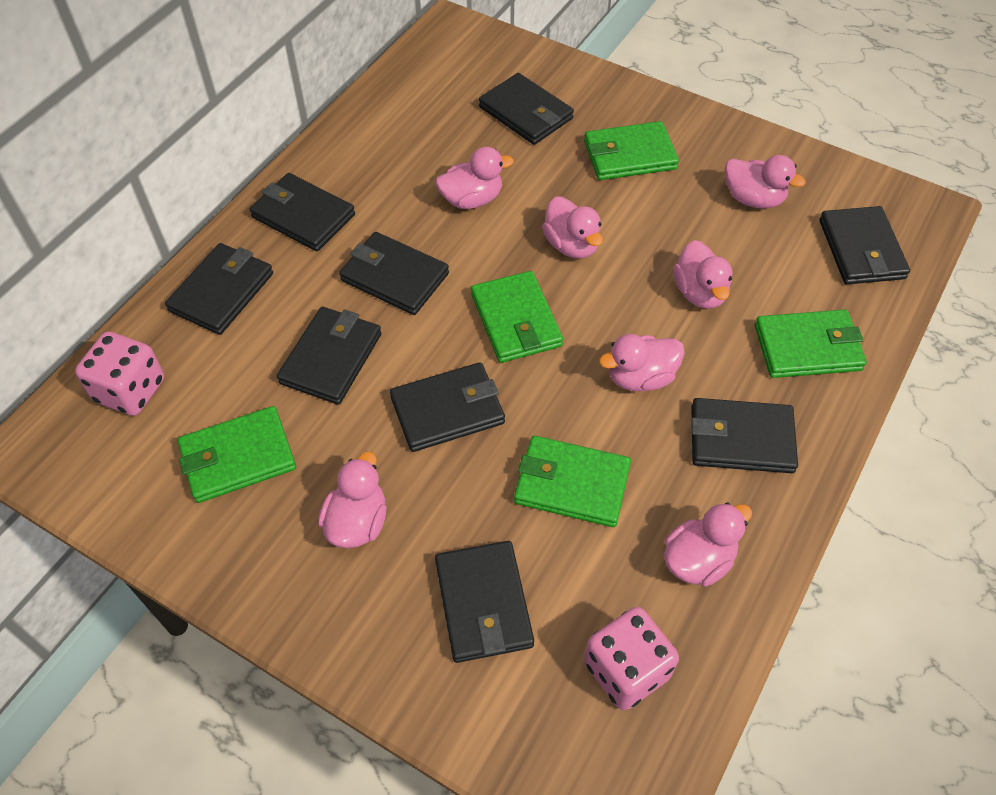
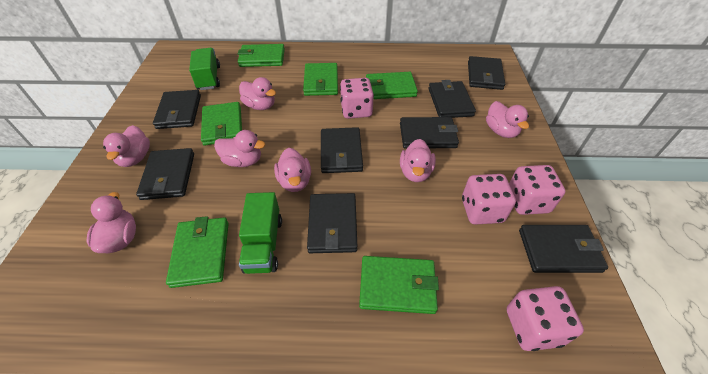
black wallet: 9 -> 8
green truck: 0 -> 2
green wallet: 5 -> 6
pink dice: 2 -> 4

